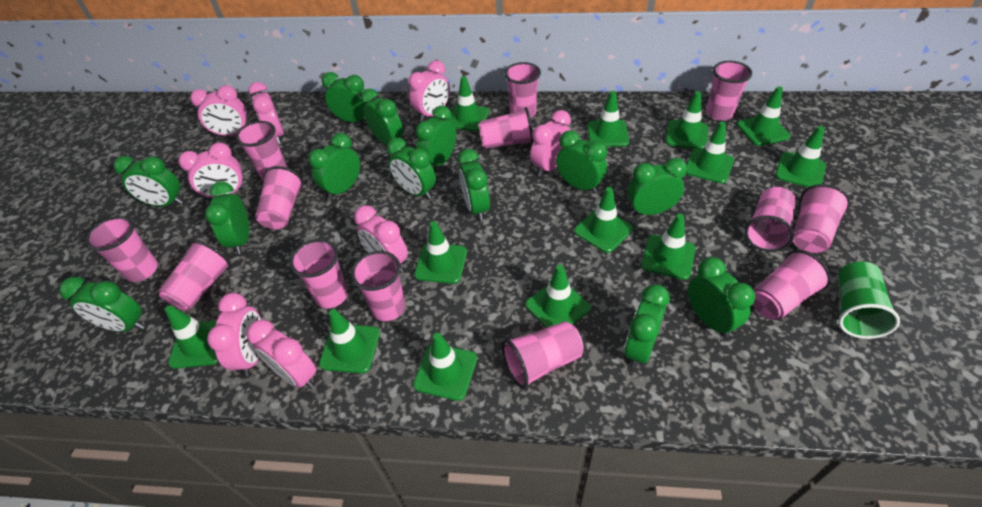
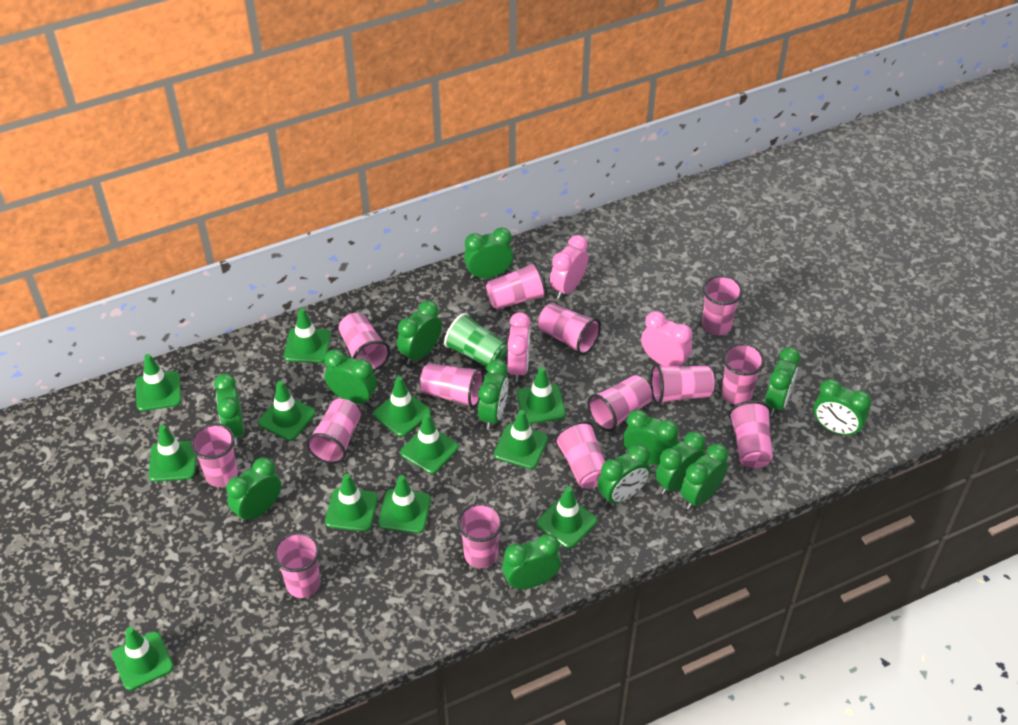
green traffic cone: 13 -> 12
pink clock: 8 -> 3
pink cup: 13 -> 14

